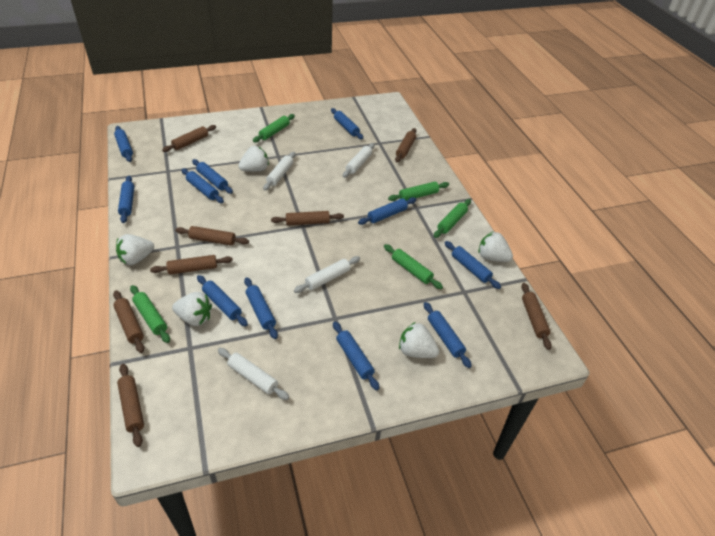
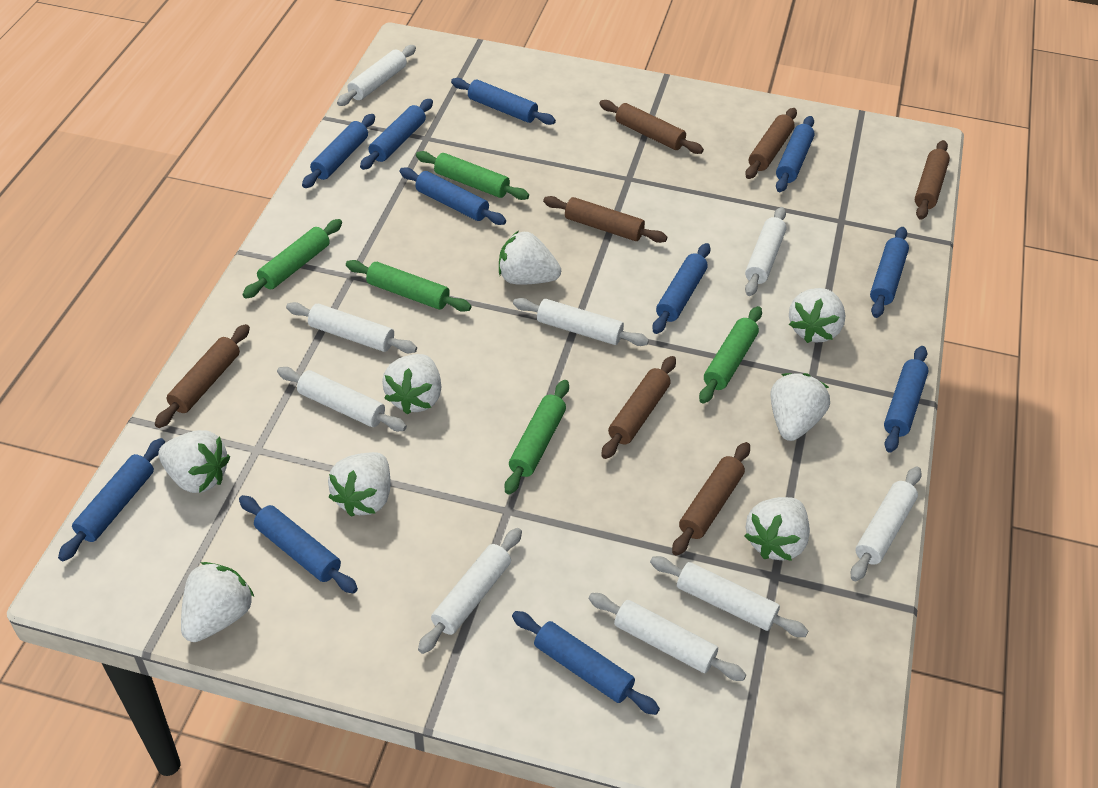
brown rolling pin: 8 -> 7
white rolling pin: 4 -> 9
white strawberry: 5 -> 8

